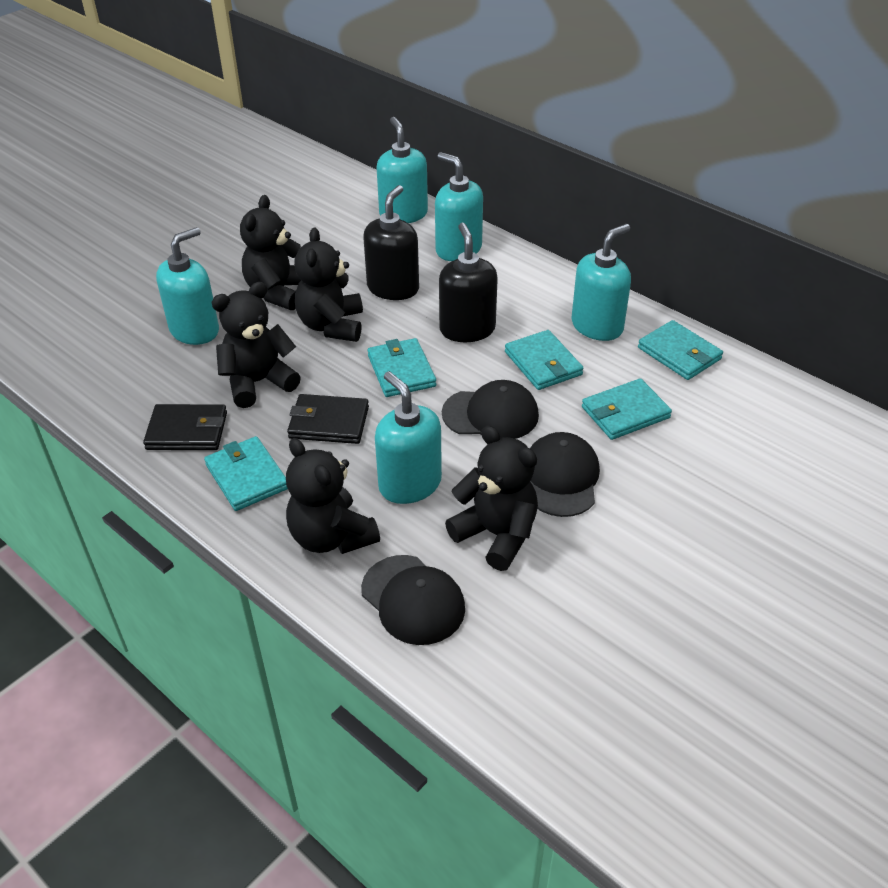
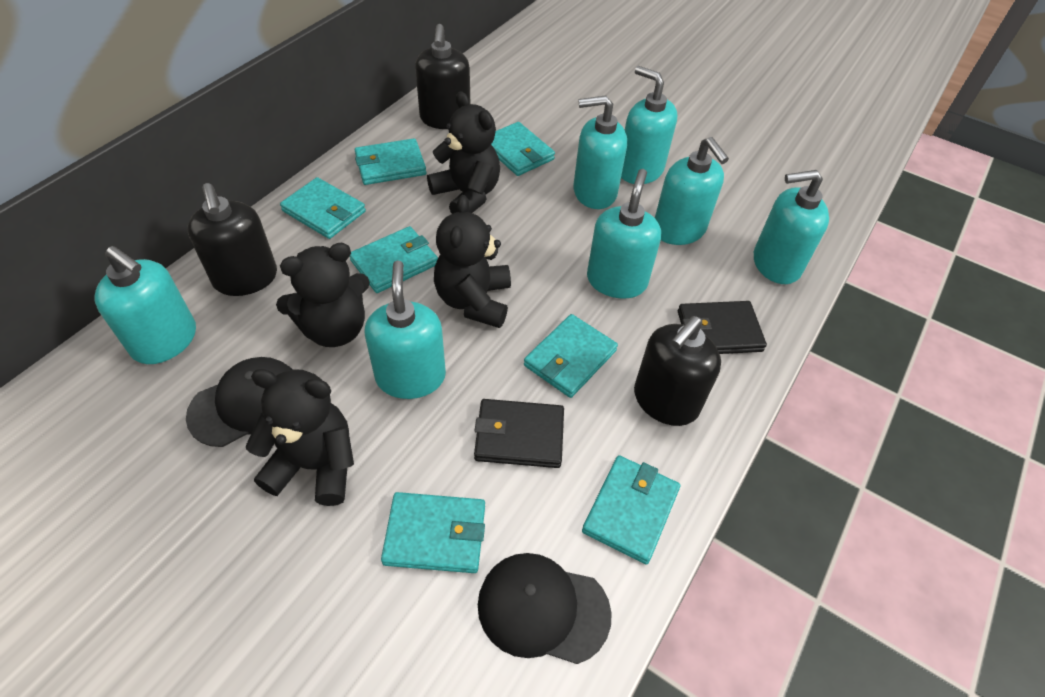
black cap: 3 -> 2
black soap dispenser: 2 -> 3
black teddy bear: 5 -> 4
turquoise soap dispenser: 5 -> 7
turquoise wallet: 5 -> 7

